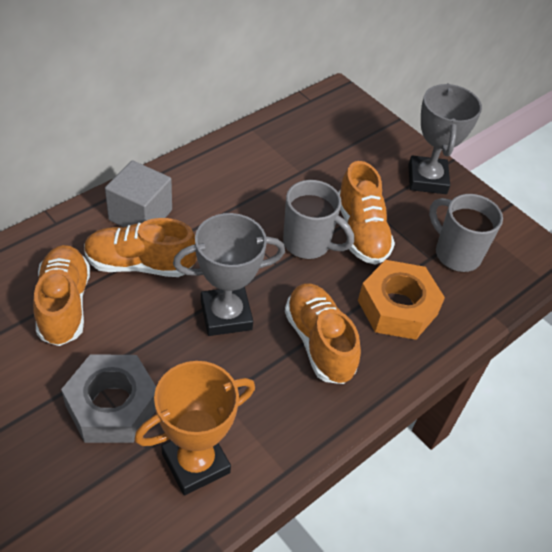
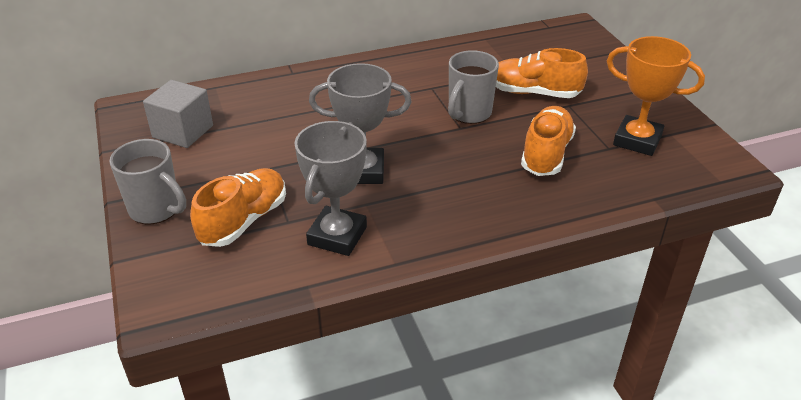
grey nut: 1 -> 0
orange nut: 1 -> 0
orange shoe: 4 -> 3

